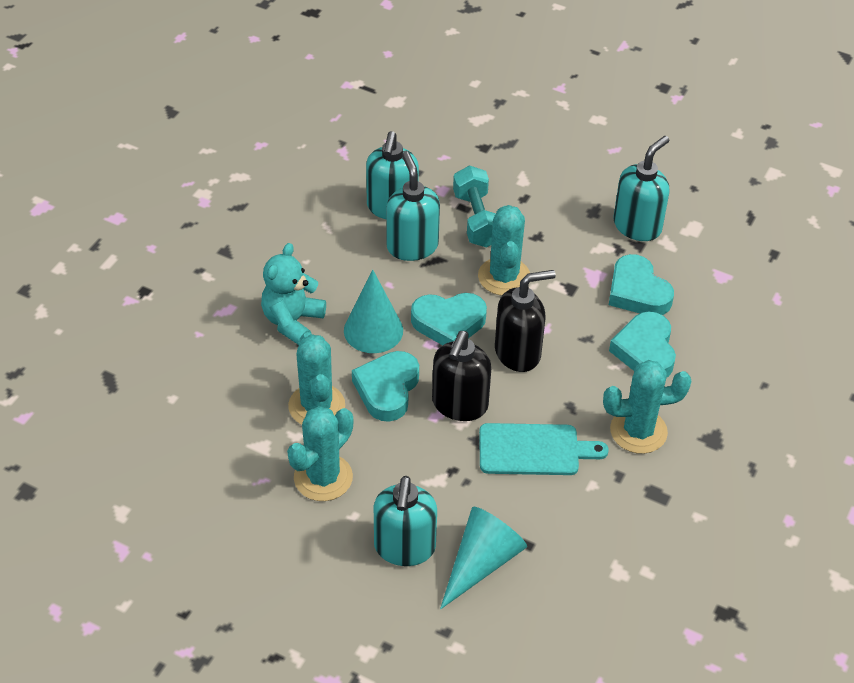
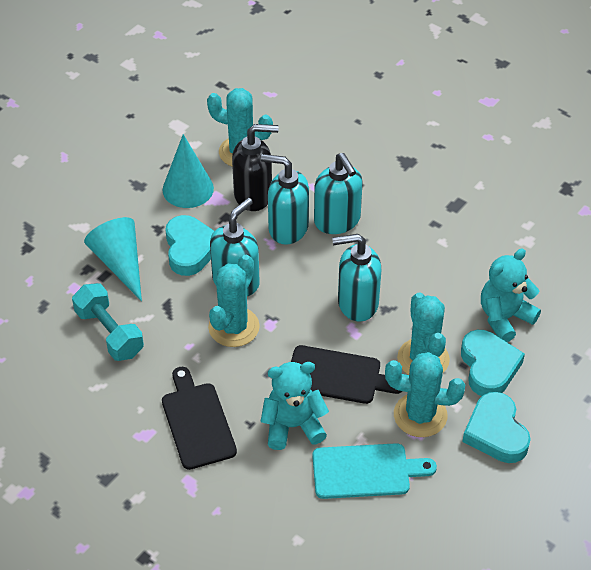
black cutting board: 0 -> 2
black soap dispenser: 2 -> 1
turquoise heart: 4 -> 3
turquoise teddy bear: 1 -> 2

